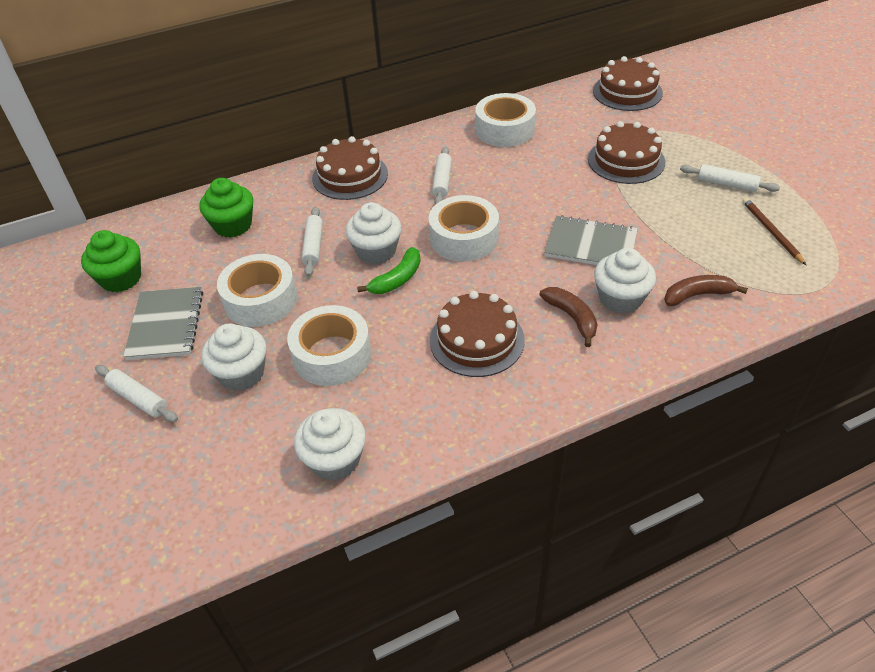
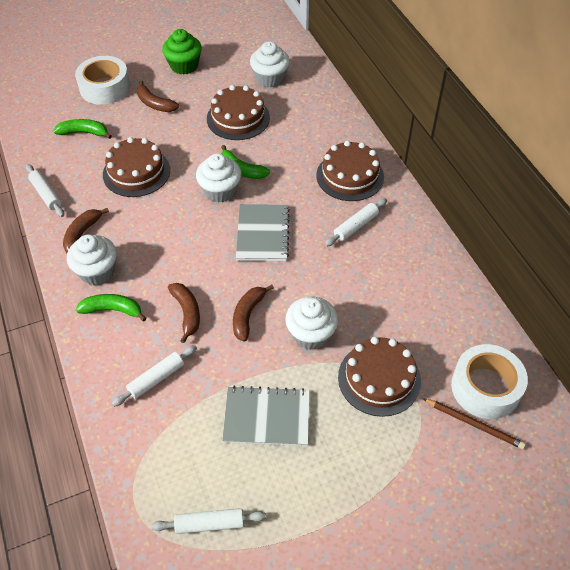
brown banana: 2 -> 4
green banana: 1 -> 3
green cupcake: 2 -> 1
white tape: 4 -> 2

